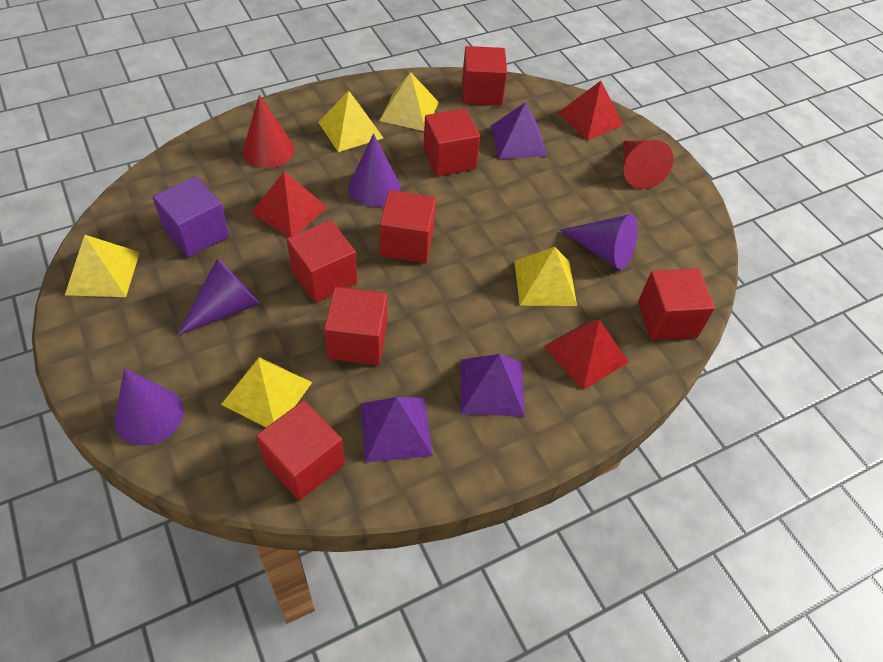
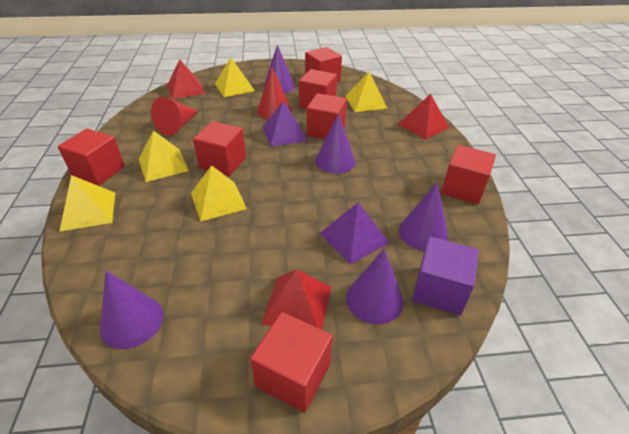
purple cone: 4 -> 5
purple pyramid: 3 -> 2

